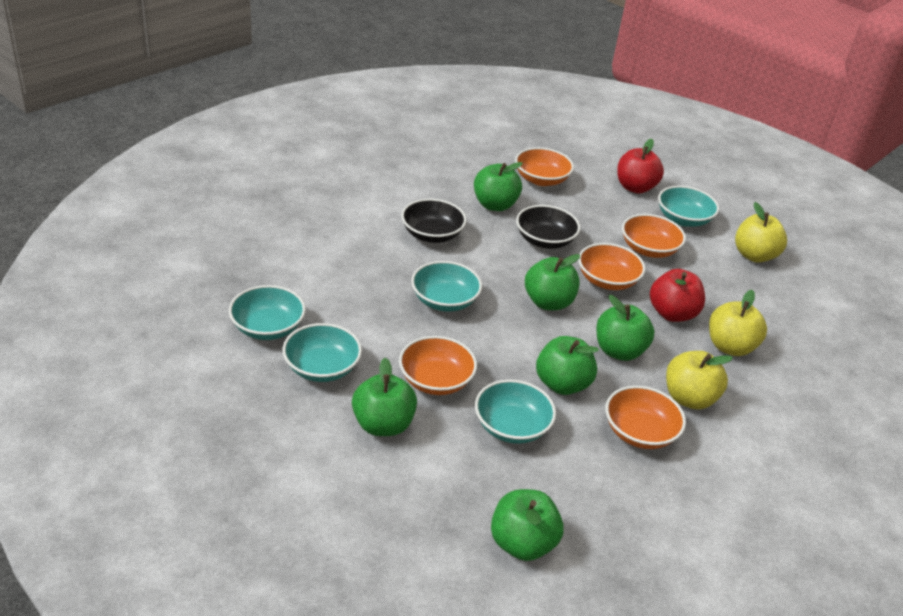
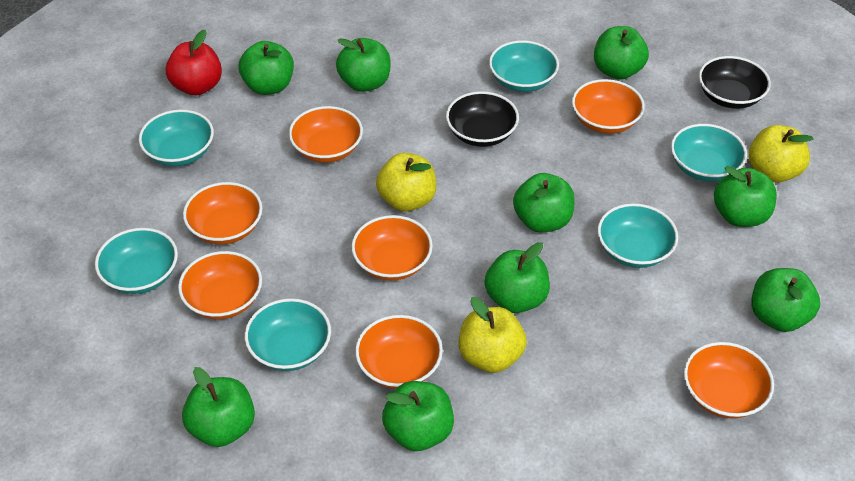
green apple: 6 -> 9
orange bowl: 5 -> 7
red apple: 2 -> 1
turquoise bowl: 5 -> 6

